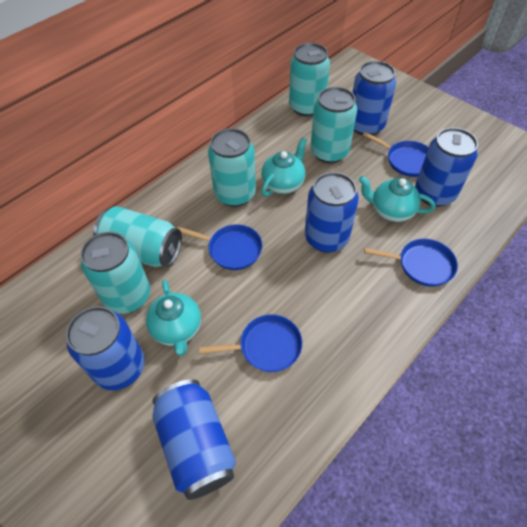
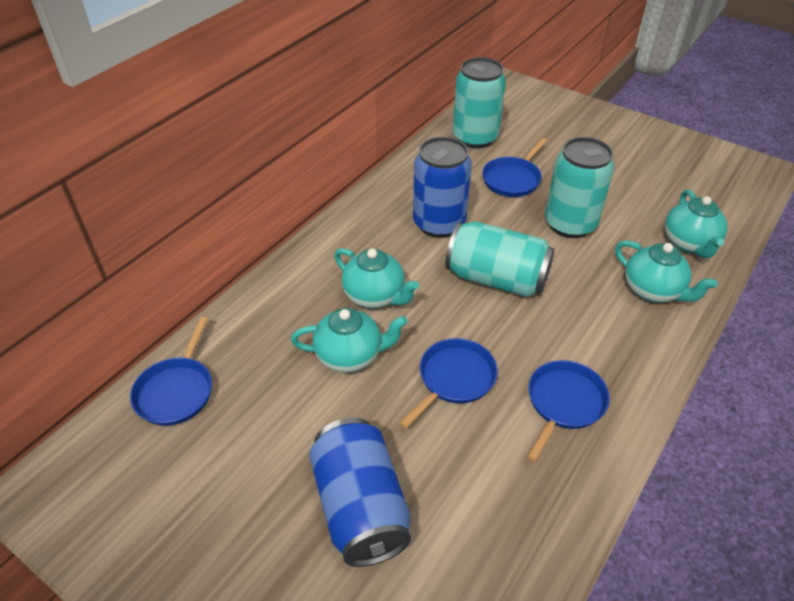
blue can: 5 -> 2
turquoise can: 5 -> 3
turquoise teapot: 3 -> 4

